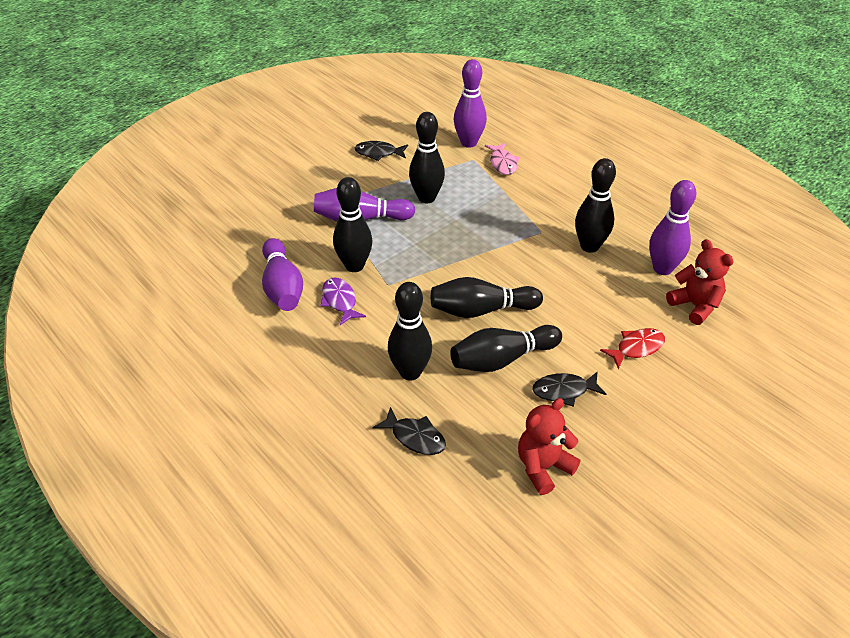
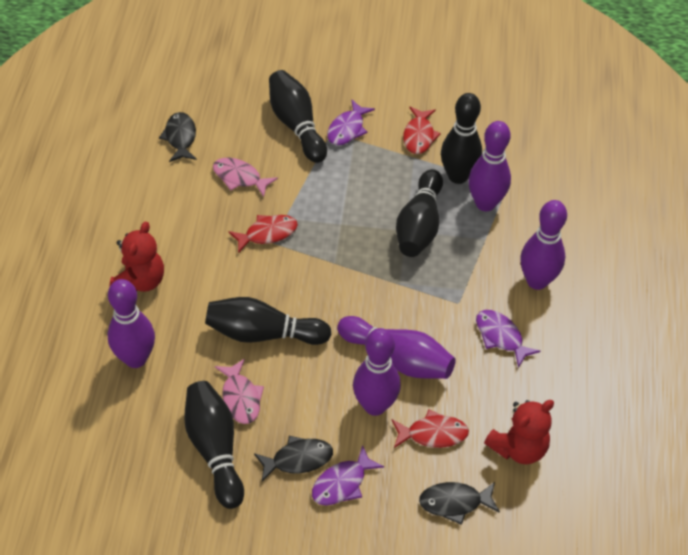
black bowling pin: 6 -> 5
pink fish: 1 -> 2
purple bowling pin: 4 -> 5
purple fish: 1 -> 3
red fish: 1 -> 3

